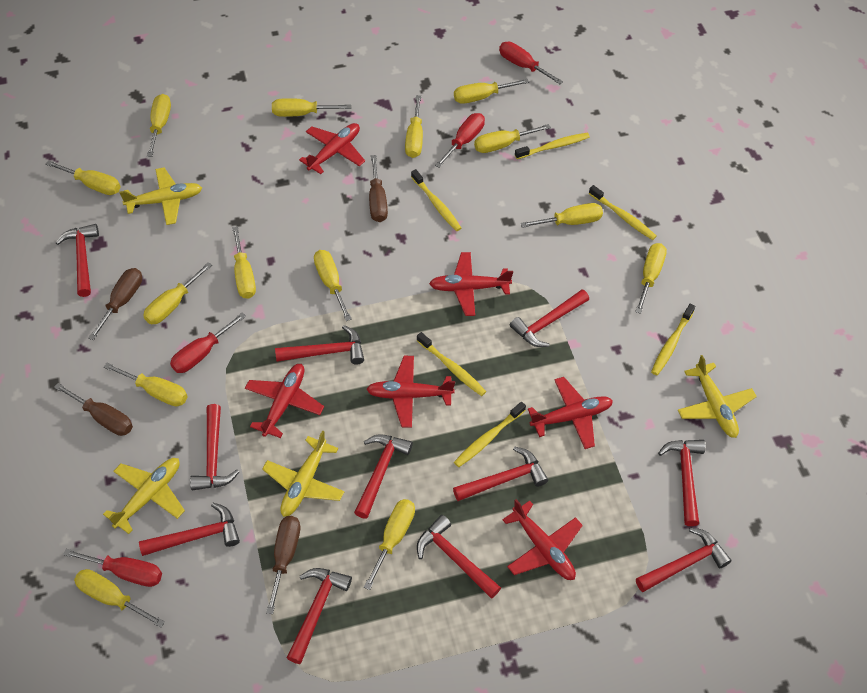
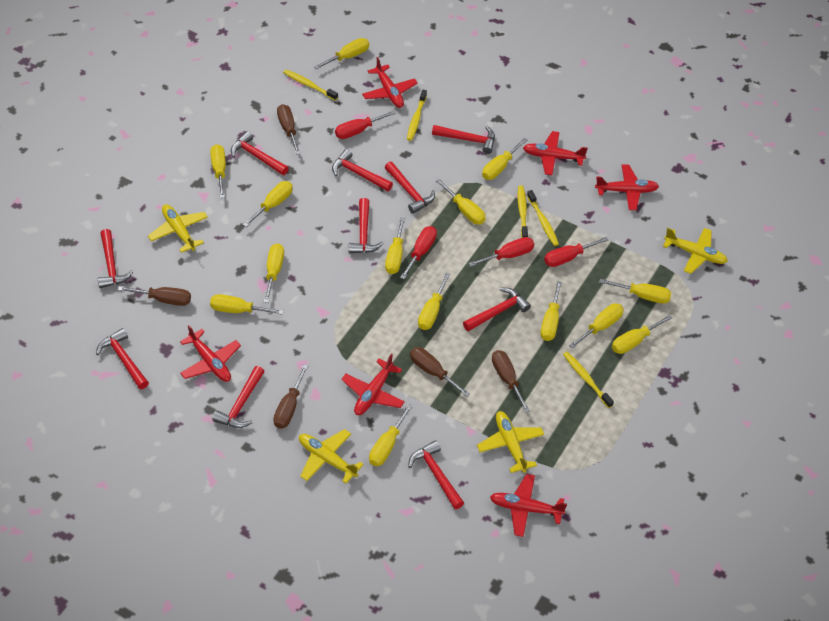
brown screwdriver: 4 -> 5
red hammer: 11 -> 10
yellow toothbrush: 6 -> 5

